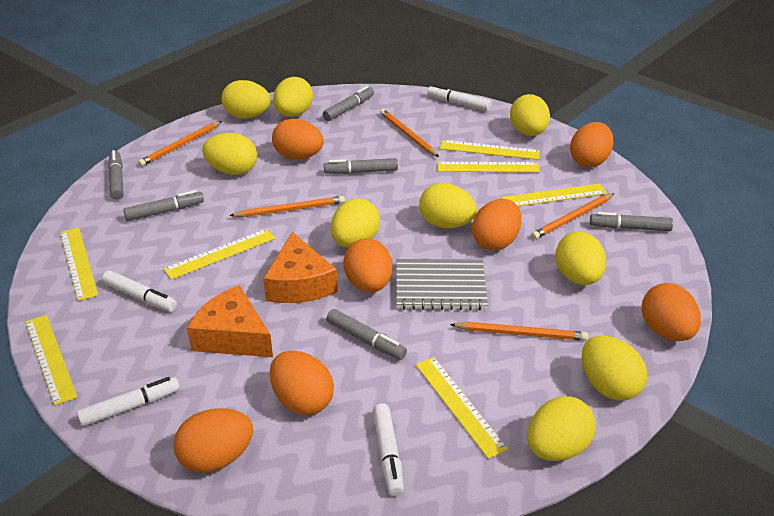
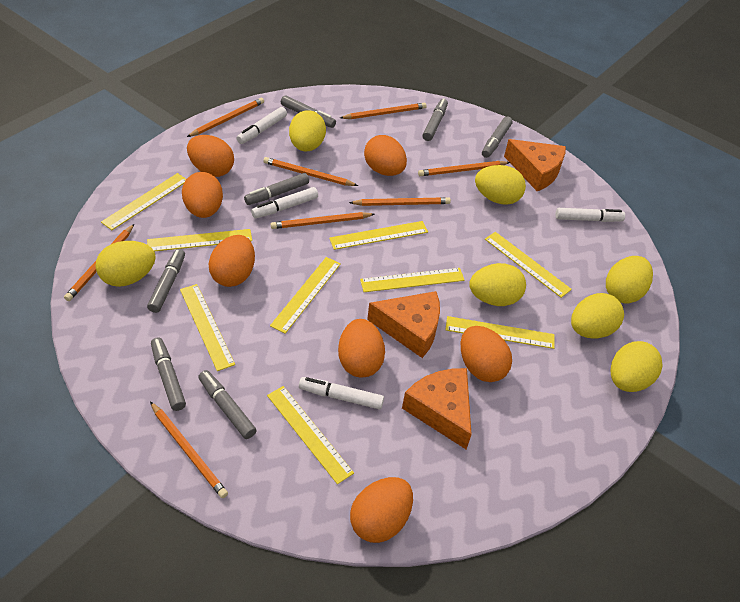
grey marker: 6 -> 7
grey notebook: 1 -> 0
orange cheese: 2 -> 3
orange pencil: 5 -> 8
yellow egg: 9 -> 7
yellow ruler: 7 -> 9

